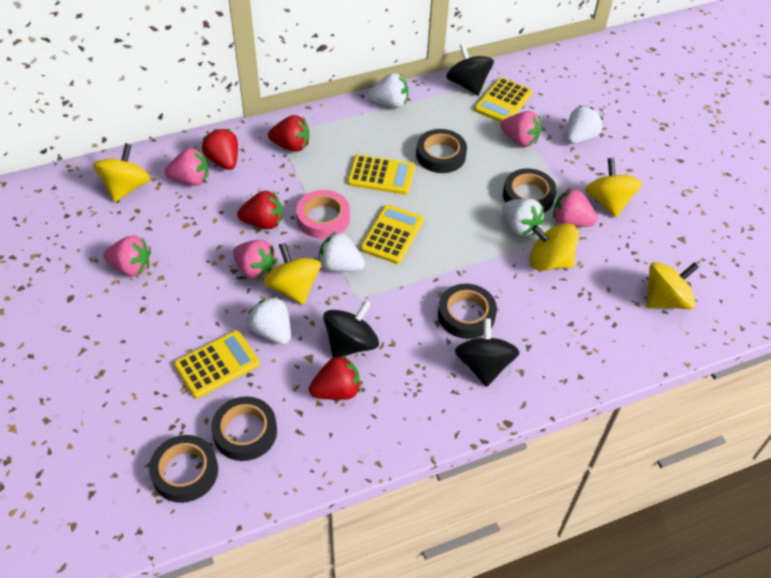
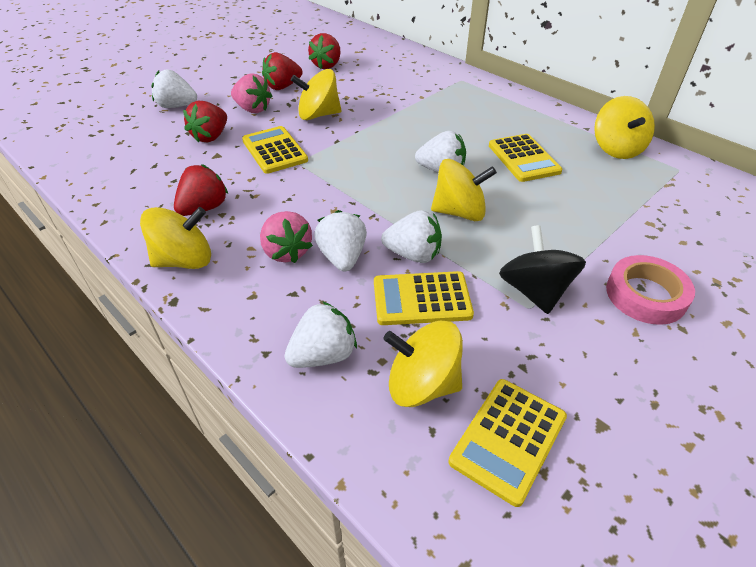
black spinning top: 3 -> 1
black tape: 5 -> 0
pink strawberry: 5 -> 2

